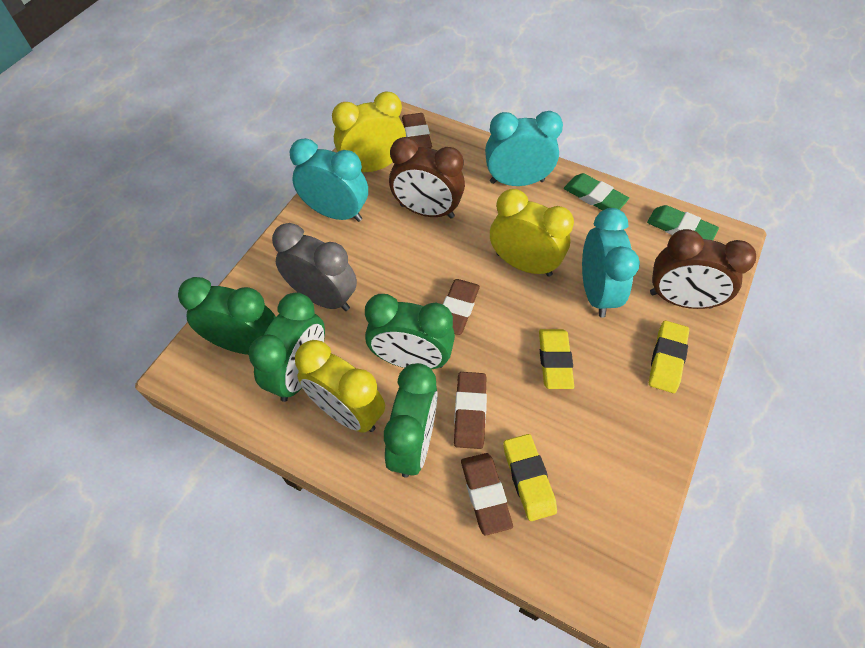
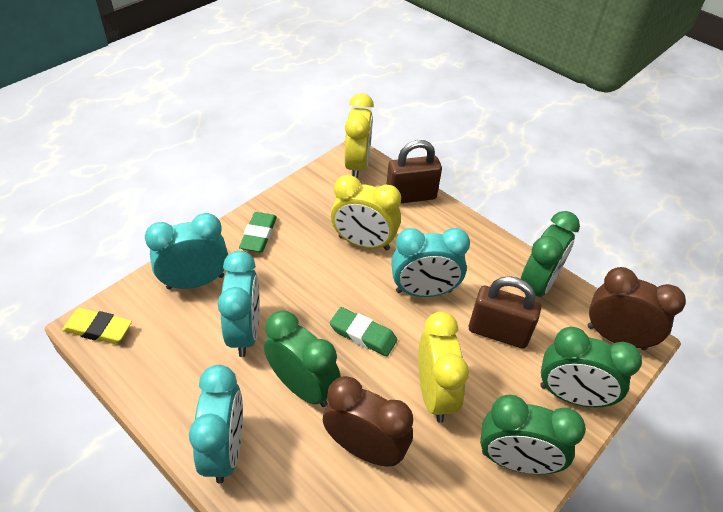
brown eraser: 4 -> 0
brown padlock: 0 -> 2
grey clock: 1 -> 0
turquoise clock: 3 -> 4
yellow eraser: 3 -> 1

